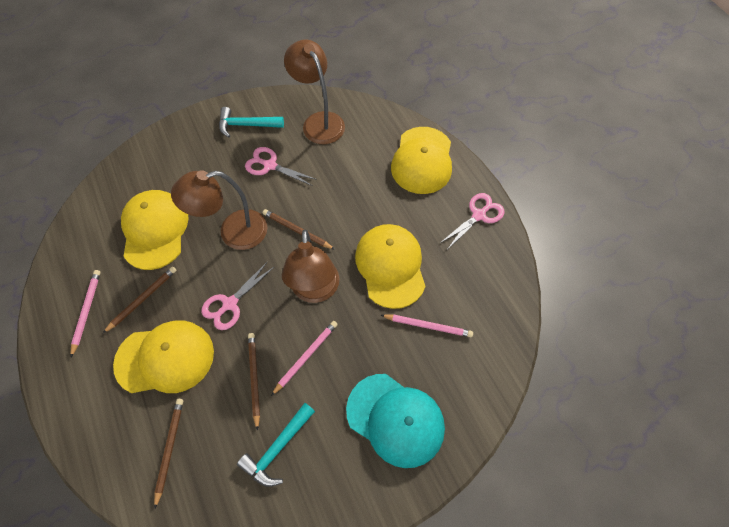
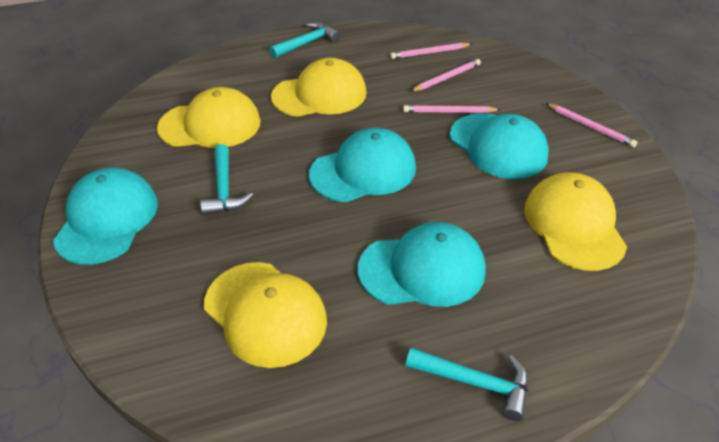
brown lamp: 3 -> 0
brown pencil: 4 -> 0
pink pencil: 3 -> 4
pink scissors: 3 -> 0
turquoise cap: 1 -> 4
turquoise hammer: 2 -> 3

